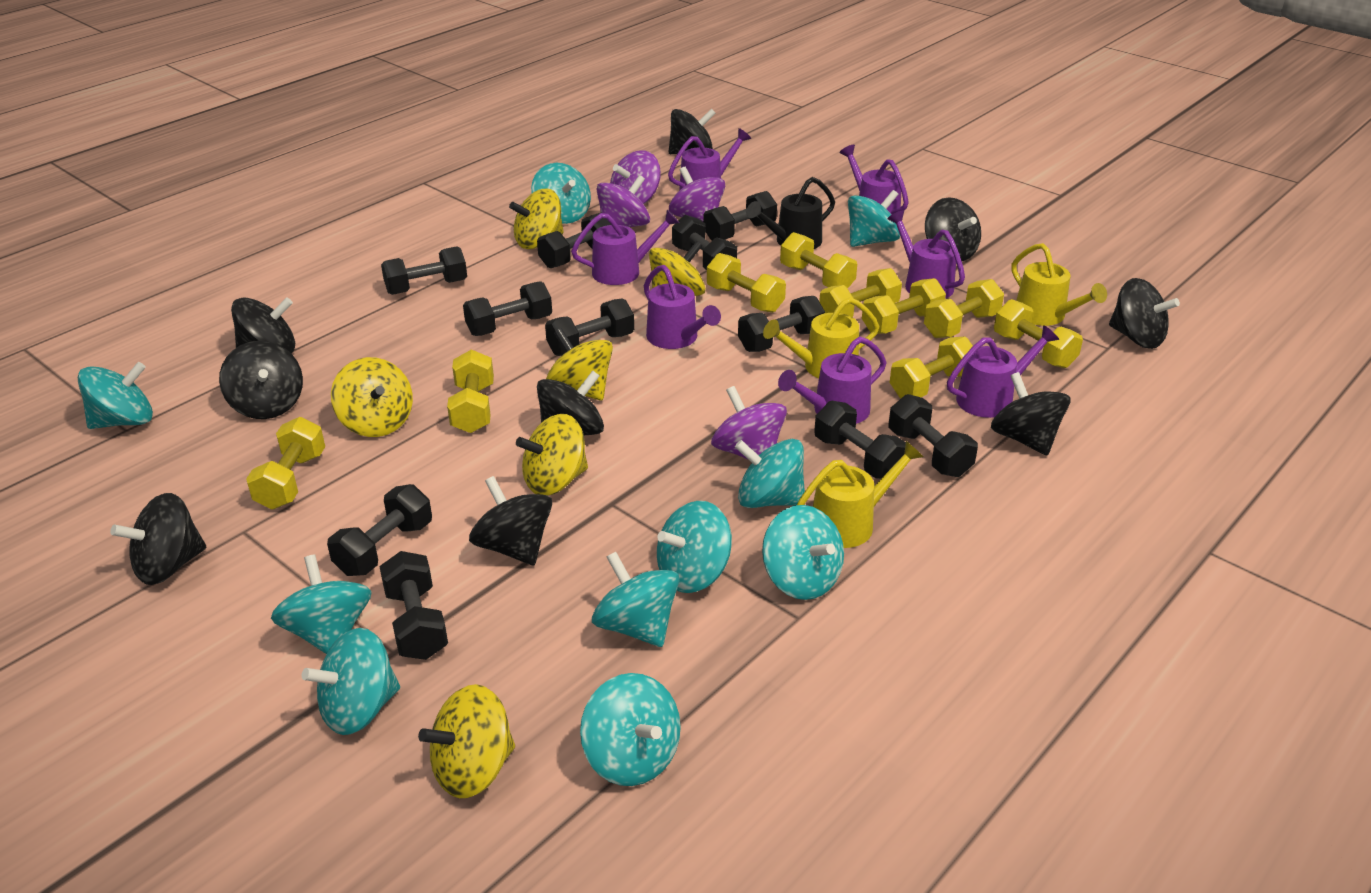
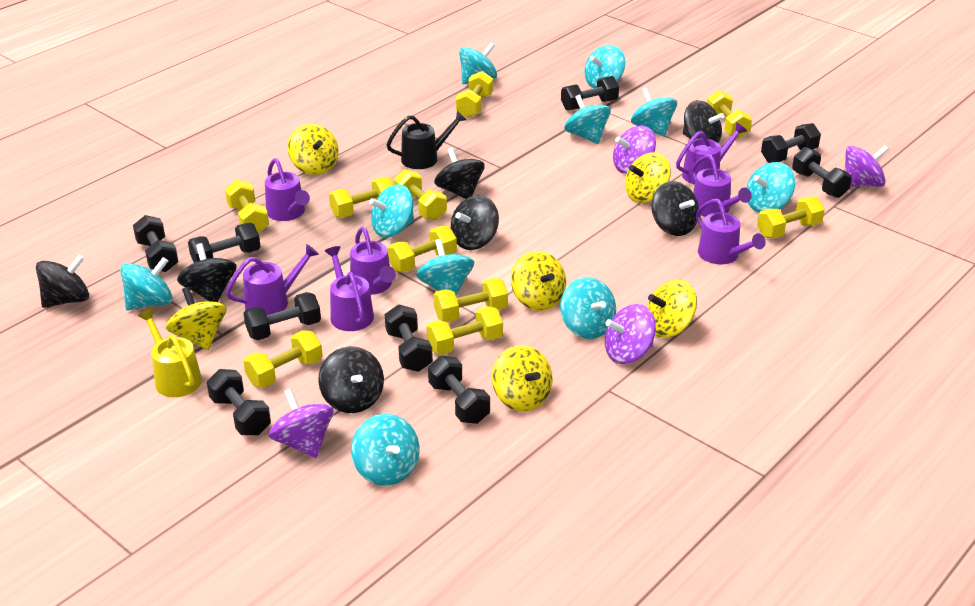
black dumbbell: 11 -> 9
black spinning top: 9 -> 7
yellow dumbbell: 9 -> 10
yellow watering can: 3 -> 1

